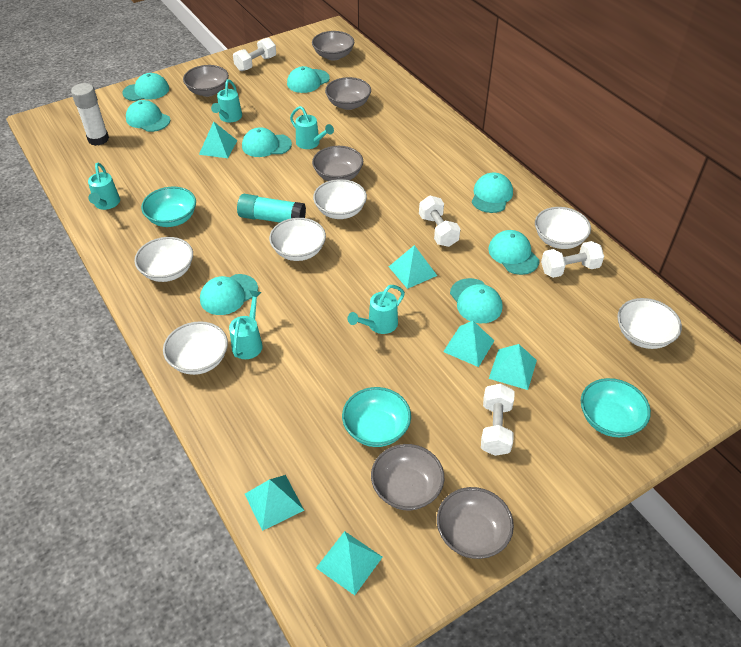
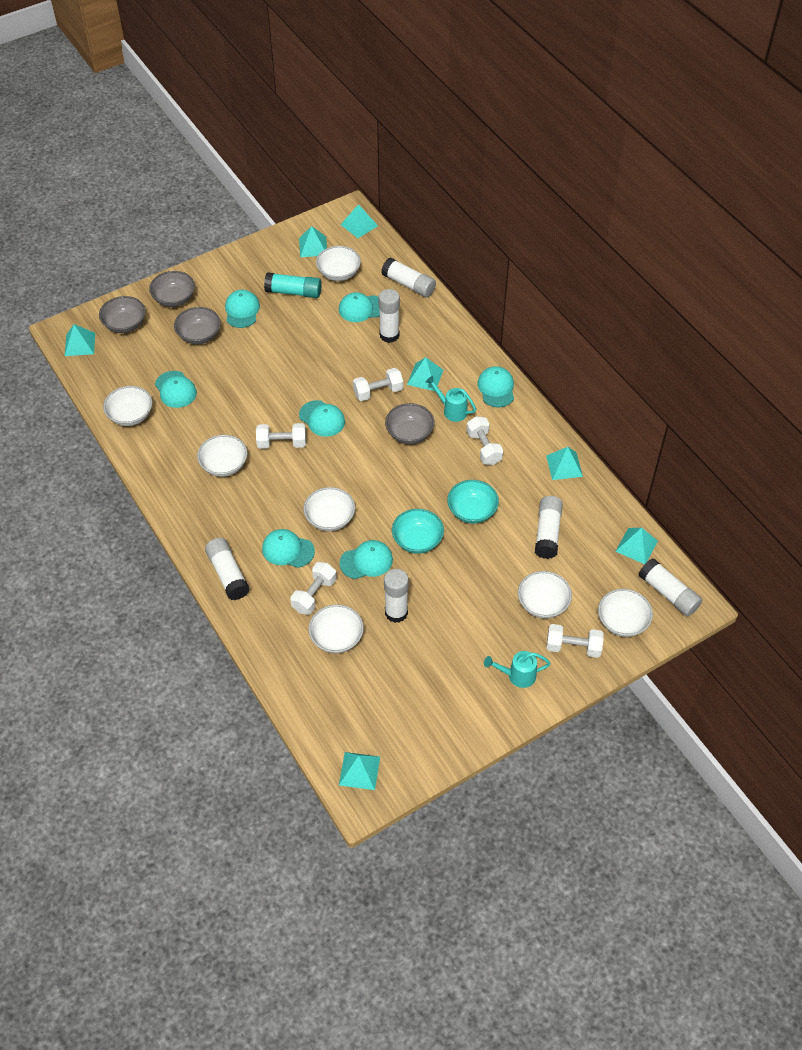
grey bowl: 6 -> 4
turquoise bowl: 3 -> 2
turquoise cap: 8 -> 7
turquoise pyramid: 6 -> 7
turquoise watering can: 5 -> 2
white bowl: 6 -> 7
white dumbbell: 4 -> 5
white glue stick: 1 -> 6

